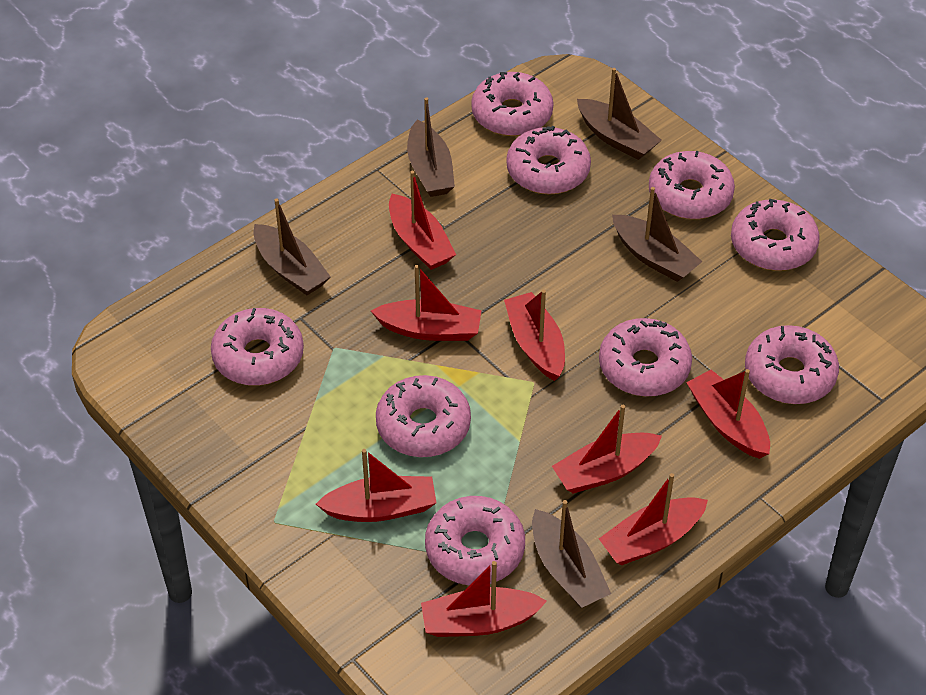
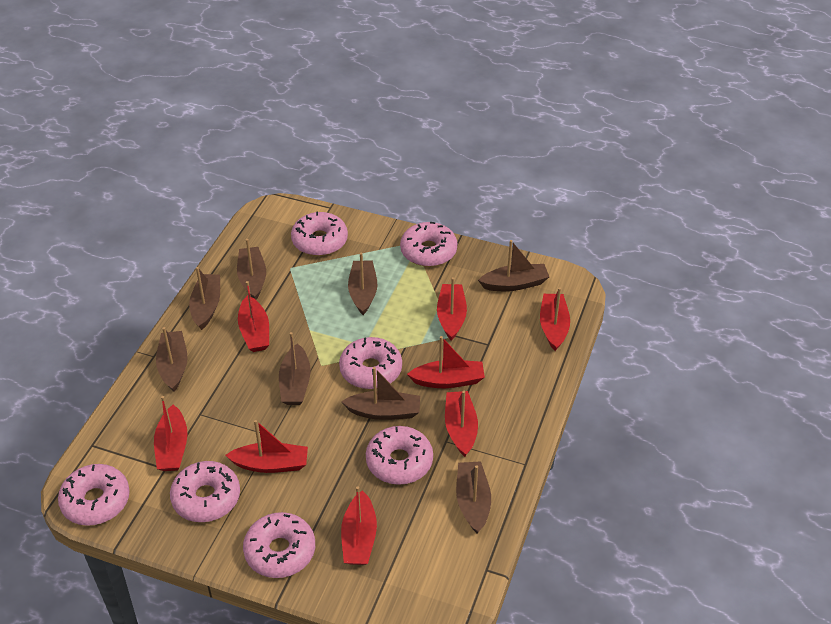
brown boat: 5 -> 8
pink donut: 9 -> 7

